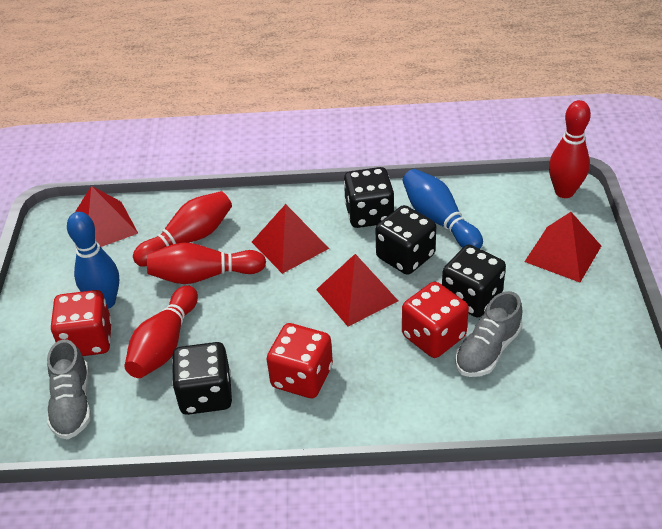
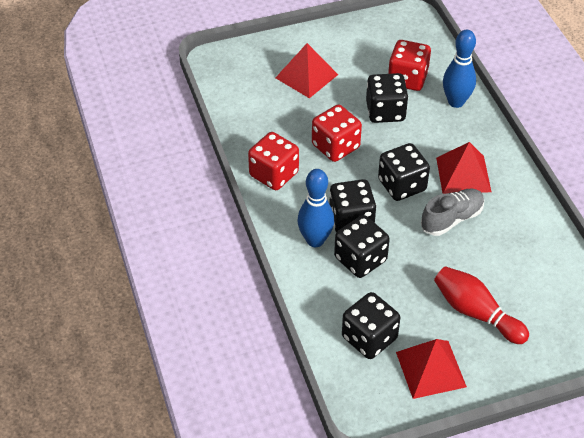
black dice: 4 -> 5
grey shoe: 2 -> 1
red bowling pin: 4 -> 1
red pyramid: 4 -> 3

